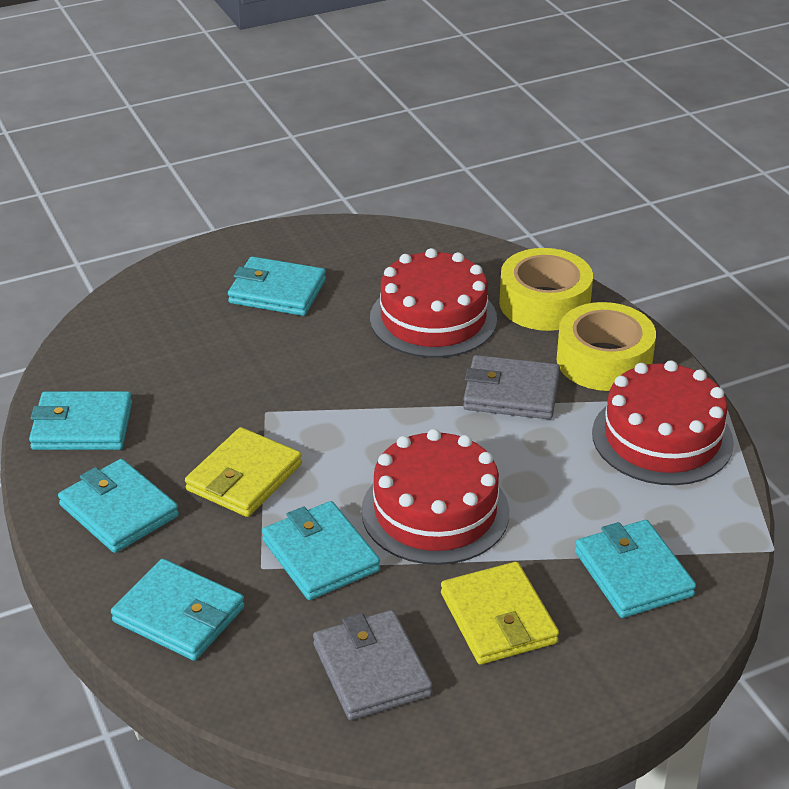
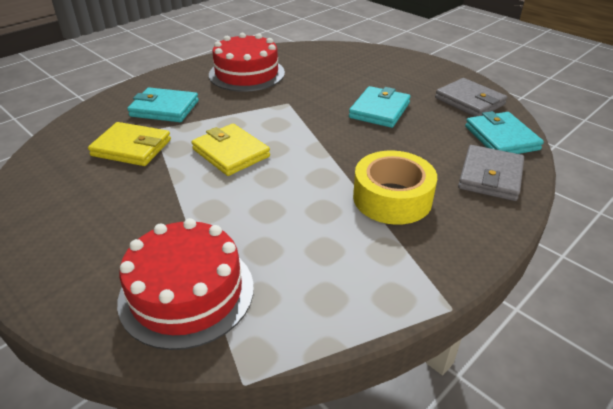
red cake: 3 -> 2
turquoise wallet: 6 -> 3
yellow tape: 2 -> 1

